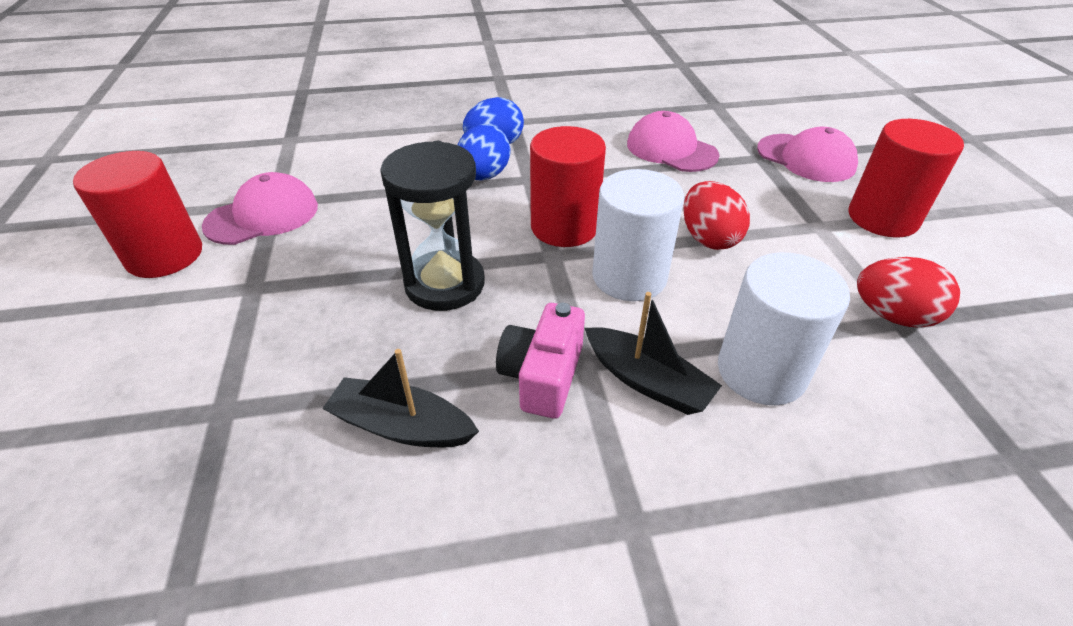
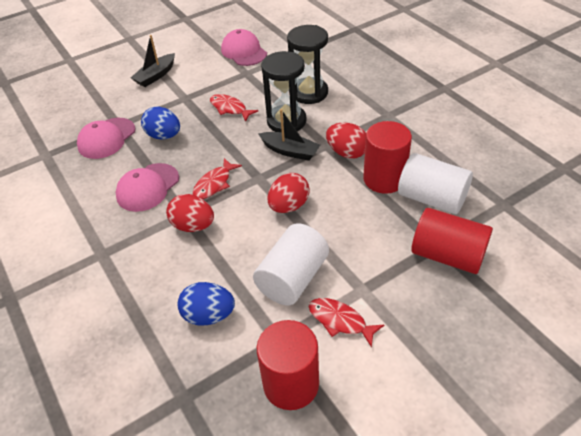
black hourglass: 1 -> 2
pink camera: 1 -> 0
red egg: 2 -> 3
red fish: 0 -> 3

